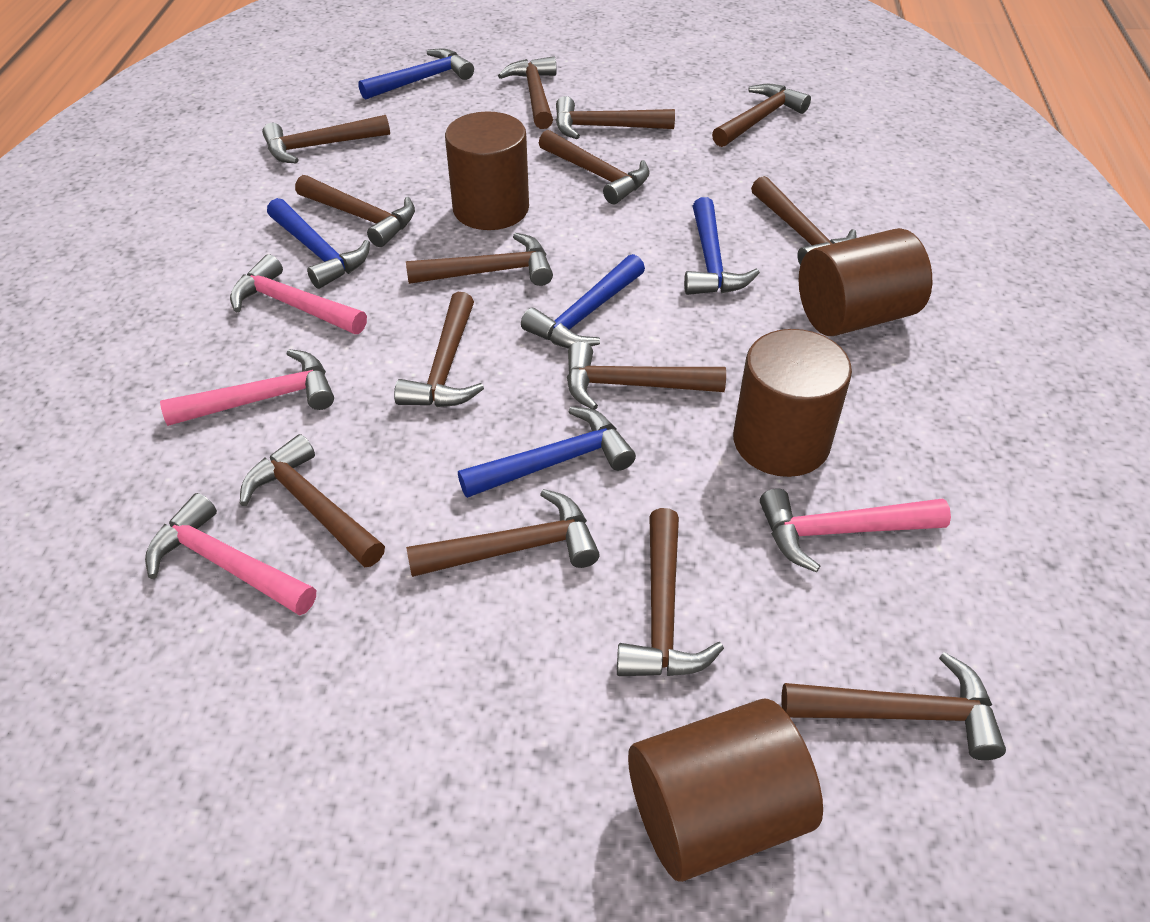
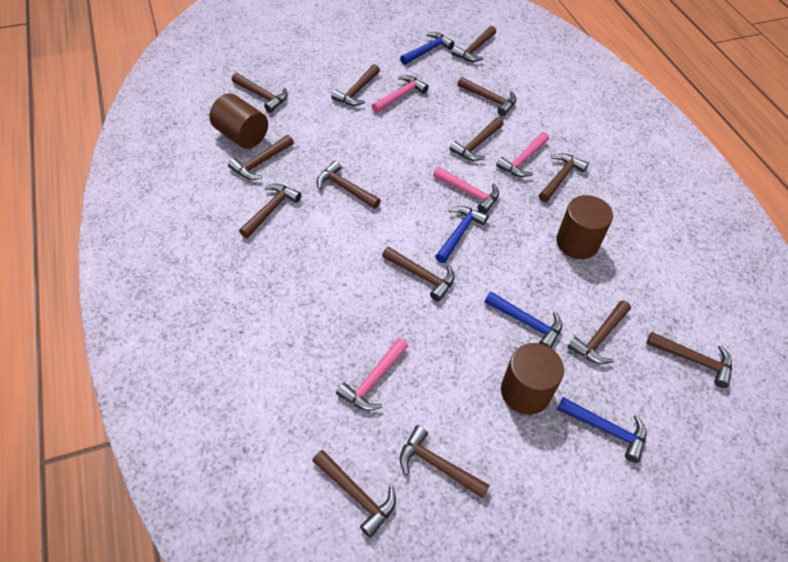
blue hammer: 5 -> 4
brown cylinder: 4 -> 3

